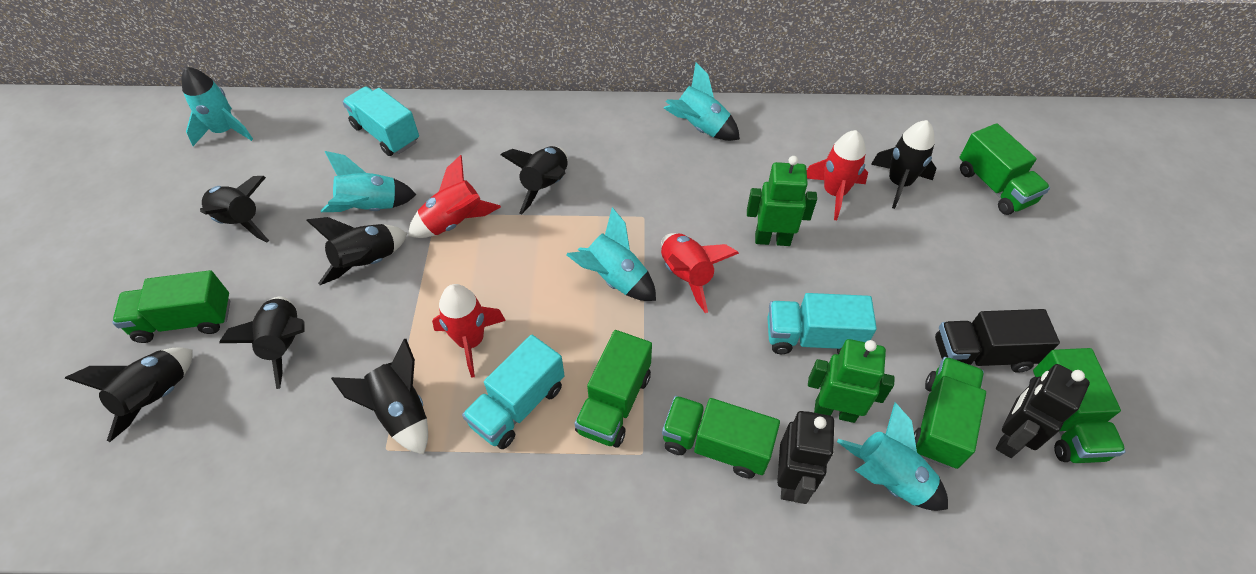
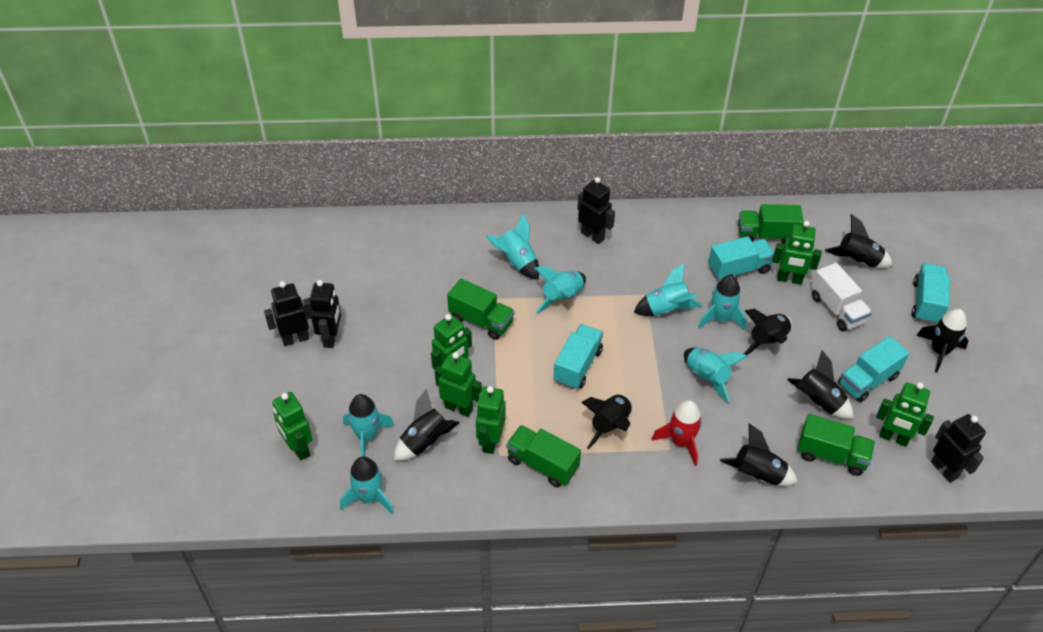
black robot: 2 -> 4
black truck: 1 -> 0
green robot: 2 -> 6
green truck: 6 -> 4
red rocket: 4 -> 1
turquoise rocket: 5 -> 7
turquoise truck: 3 -> 4
white truck: 0 -> 1

